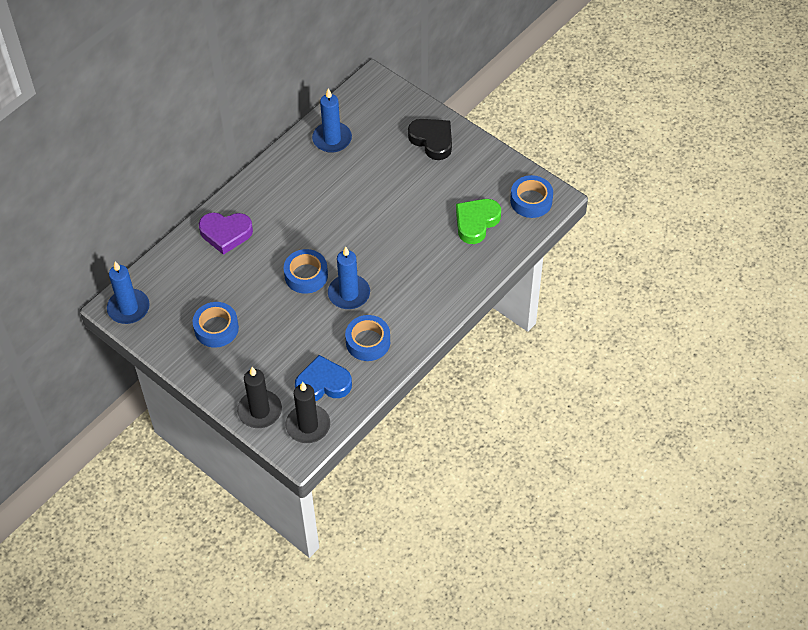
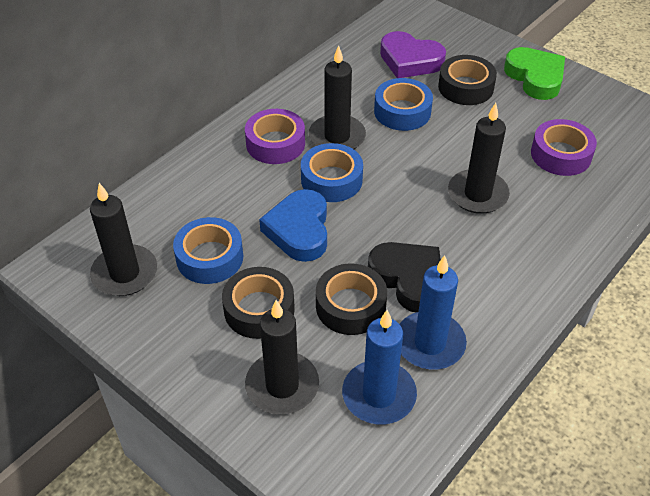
black candle: 2 -> 4
black tape: 0 -> 3
blue candle: 3 -> 2
blue tape: 4 -> 3
purple tape: 0 -> 2

